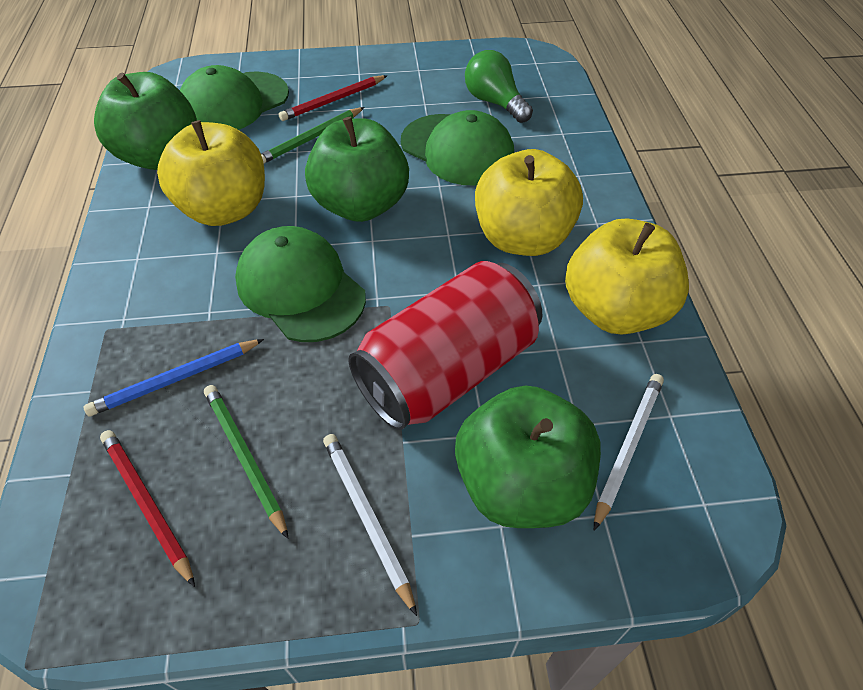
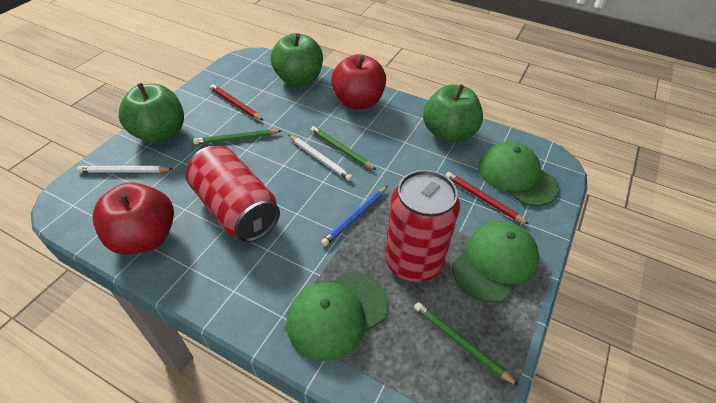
green light bulb: 1 -> 0
green pencil: 2 -> 3
red apple: 0 -> 2
red can: 1 -> 2
yellow apple: 3 -> 0

